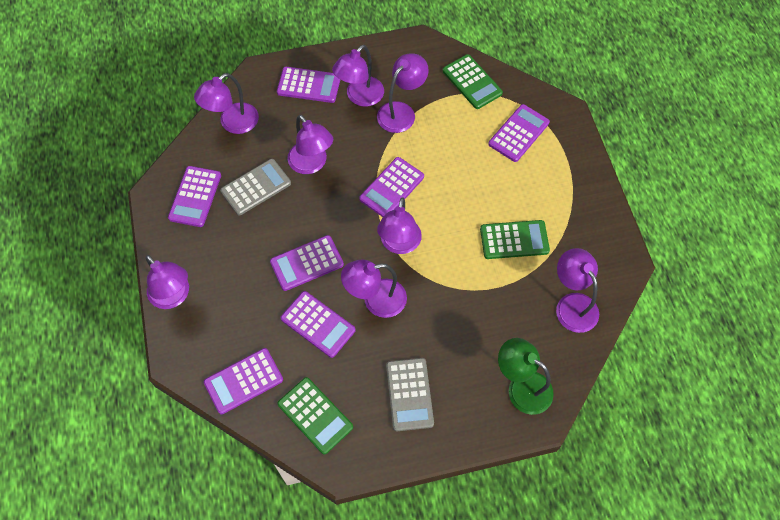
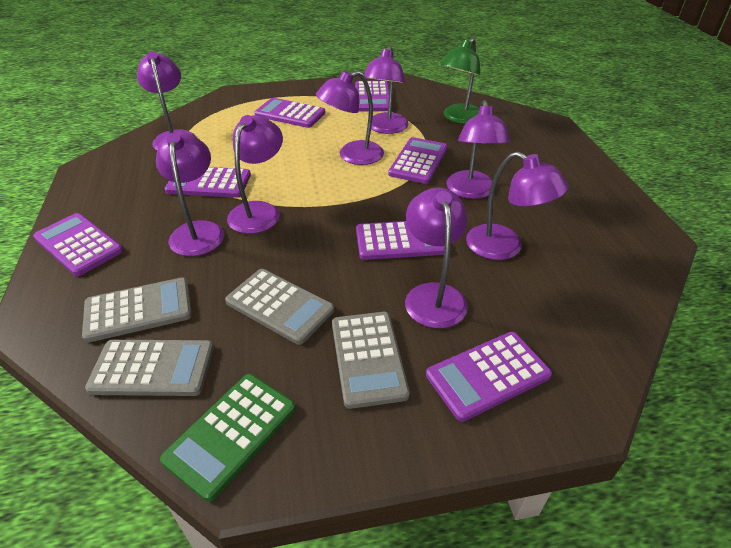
green calculator: 3 -> 1
grey calculator: 2 -> 4

